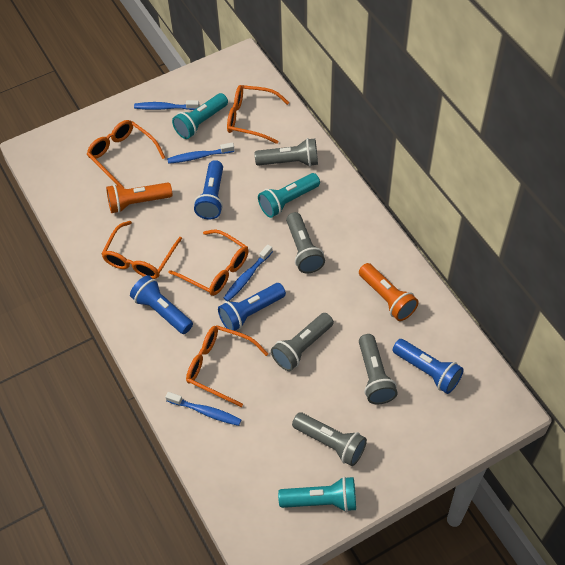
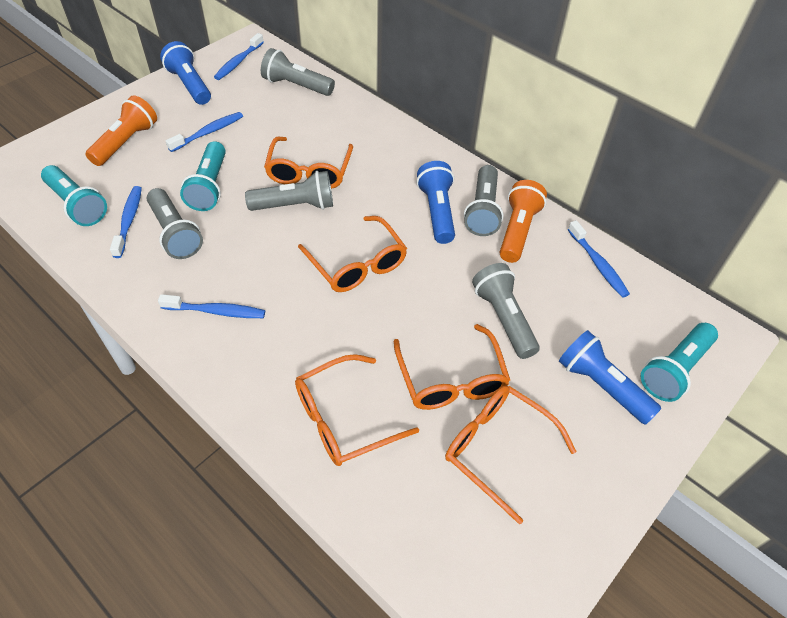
blue flashlight: 4 -> 3
blue toothbrush: 4 -> 5

